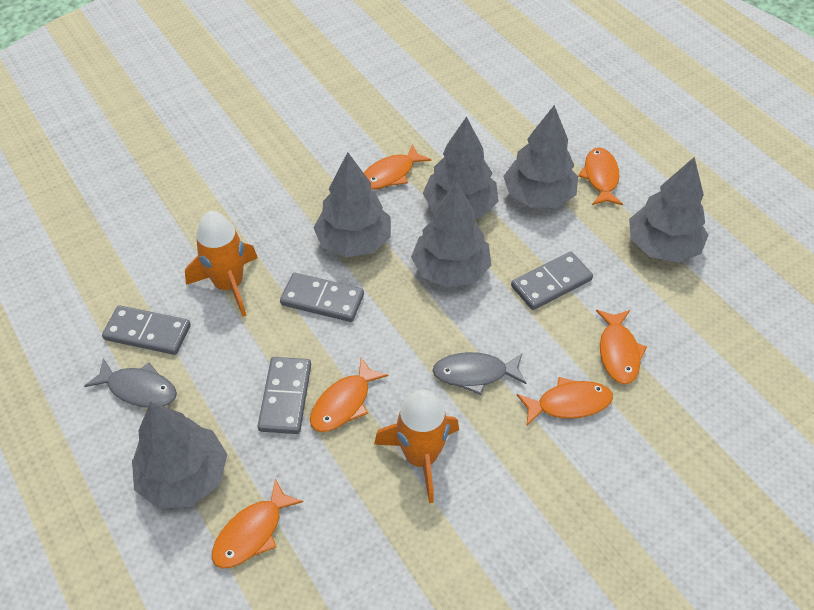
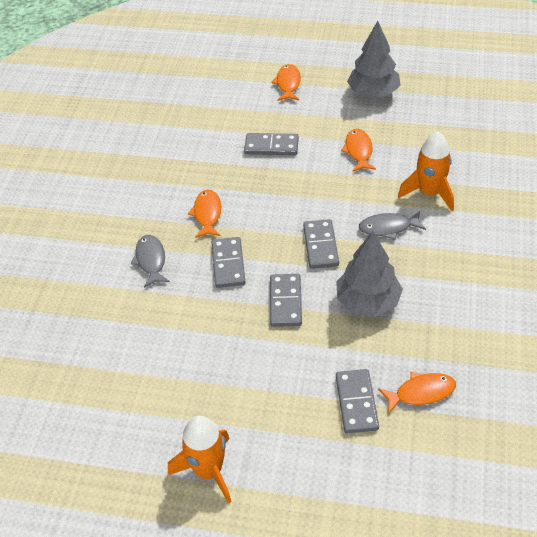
grey domino: 4 -> 5
grey tree: 6 -> 2
orange fish: 6 -> 4

